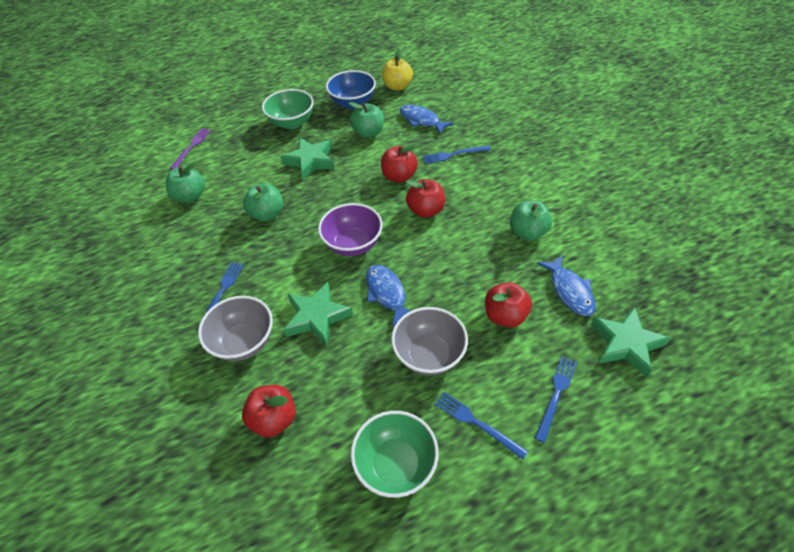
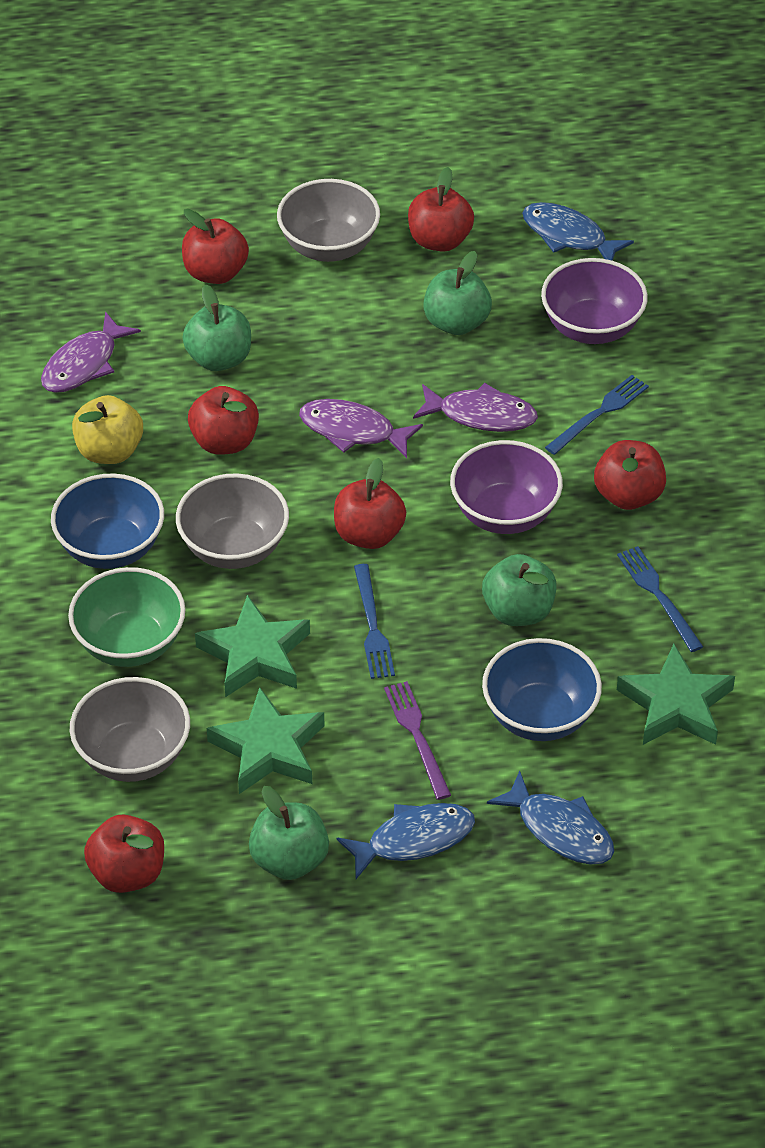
blue bowl: 1 -> 2
blue fork: 4 -> 3
green bowl: 2 -> 1
grey bowl: 2 -> 3
purple bowl: 1 -> 2
purple fish: 0 -> 3
red apple: 4 -> 6

